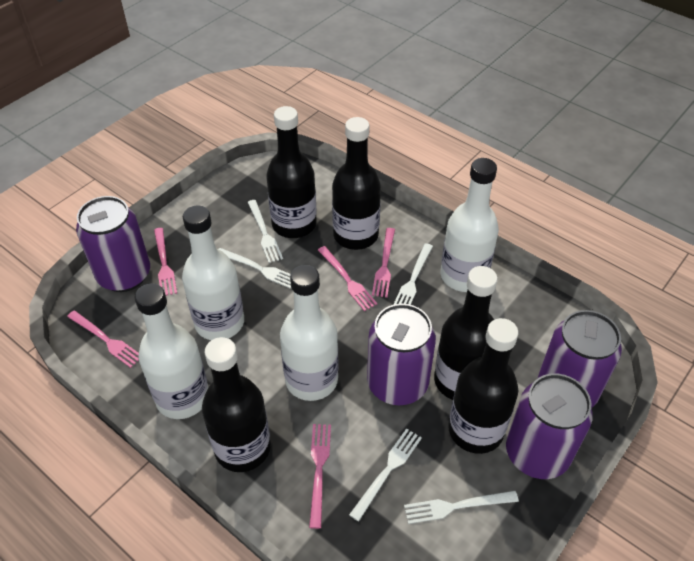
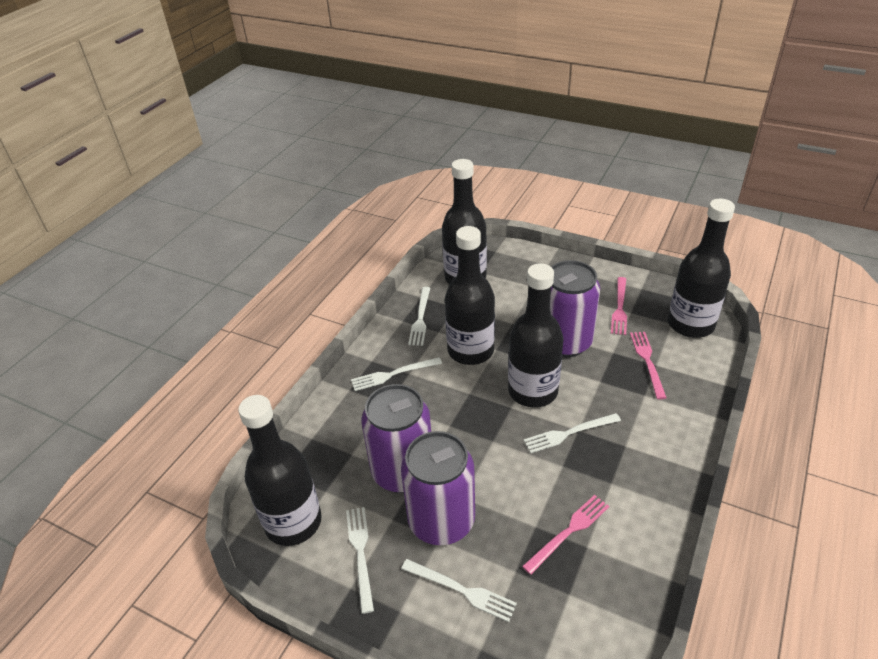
pink fork: 5 -> 3
purple can: 4 -> 3
white bottle: 4 -> 0

